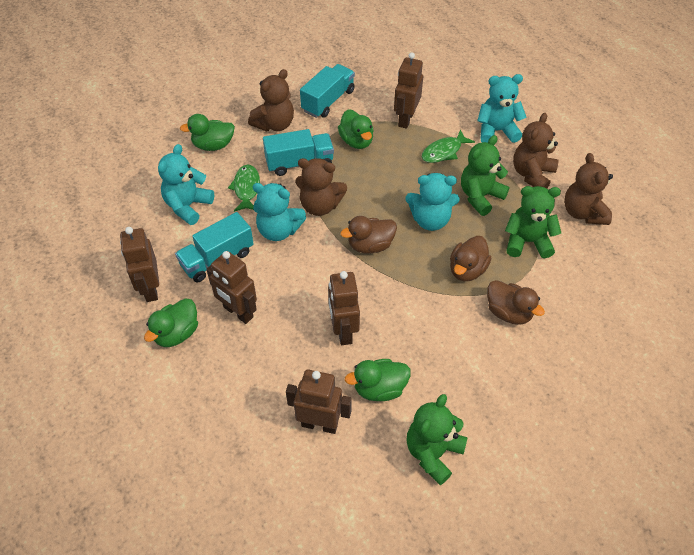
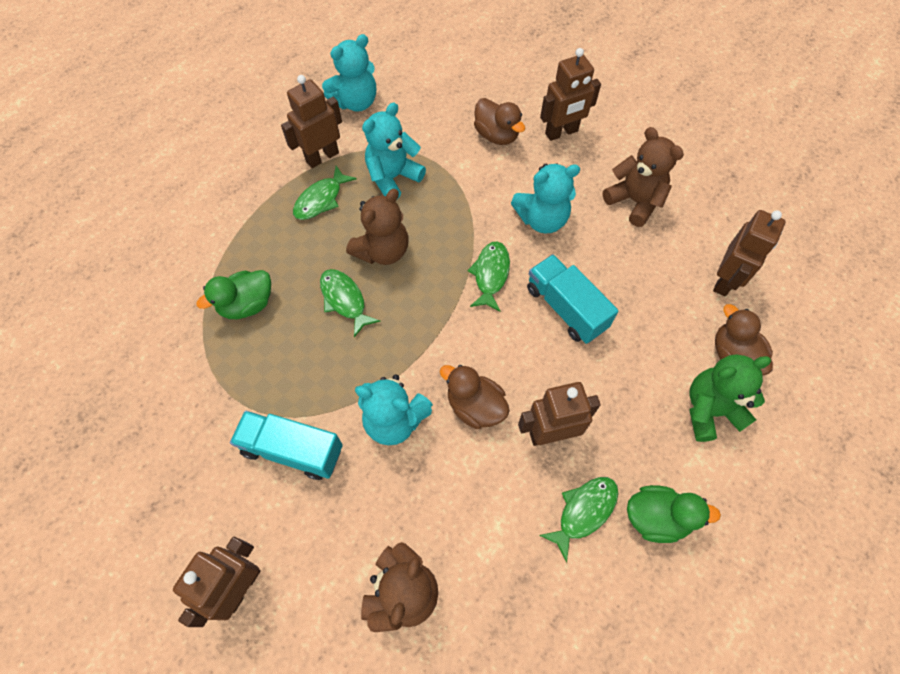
brown teddy bear: 4 -> 3
green duck: 4 -> 2
green fish: 2 -> 4
green teddy bear: 3 -> 1
turquoise truck: 3 -> 2

